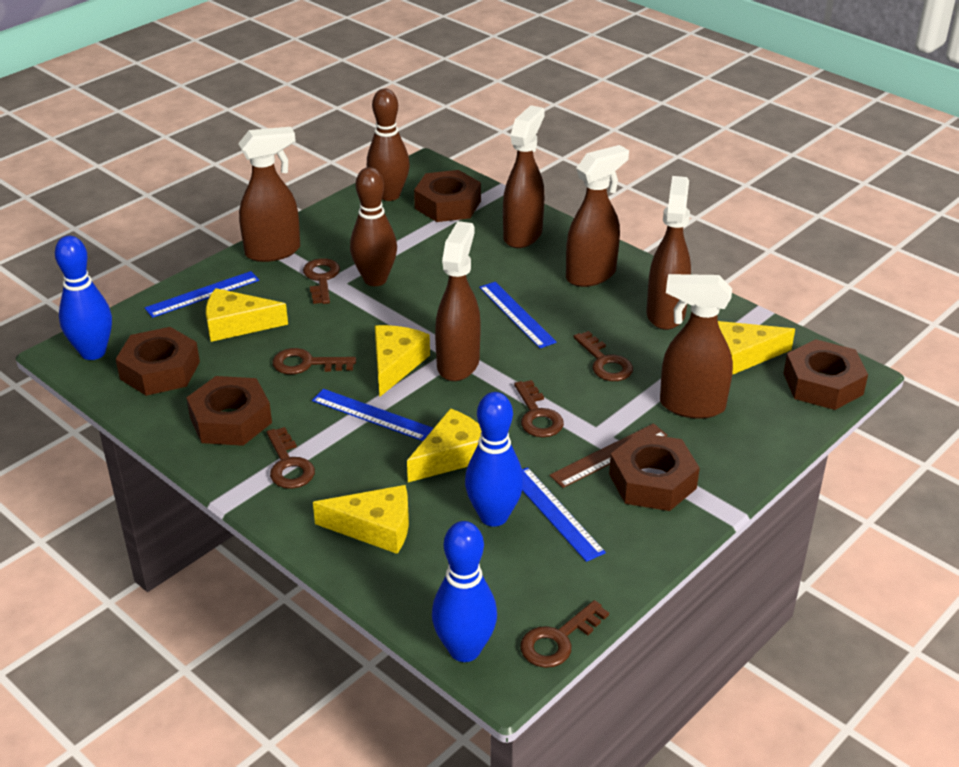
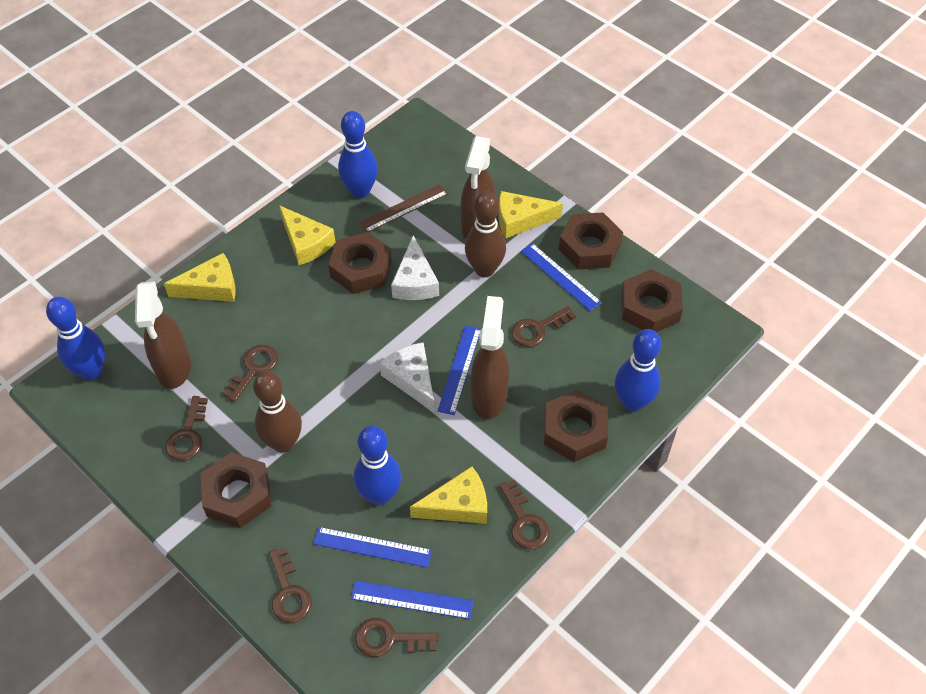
blue bowling pin: 3 -> 4
brown spray bottle: 6 -> 3
white cheese: 0 -> 2
yellow cheese: 5 -> 4

